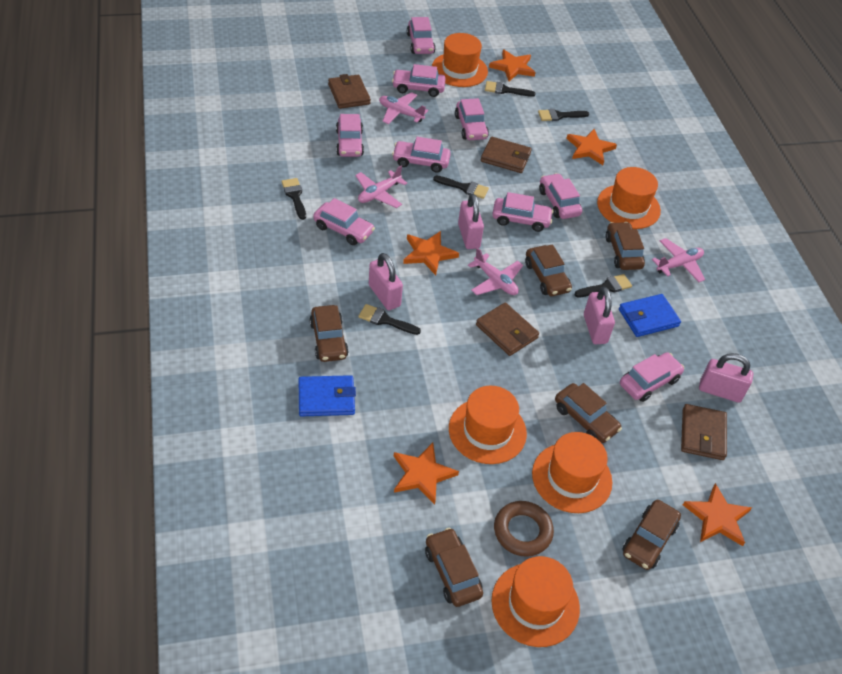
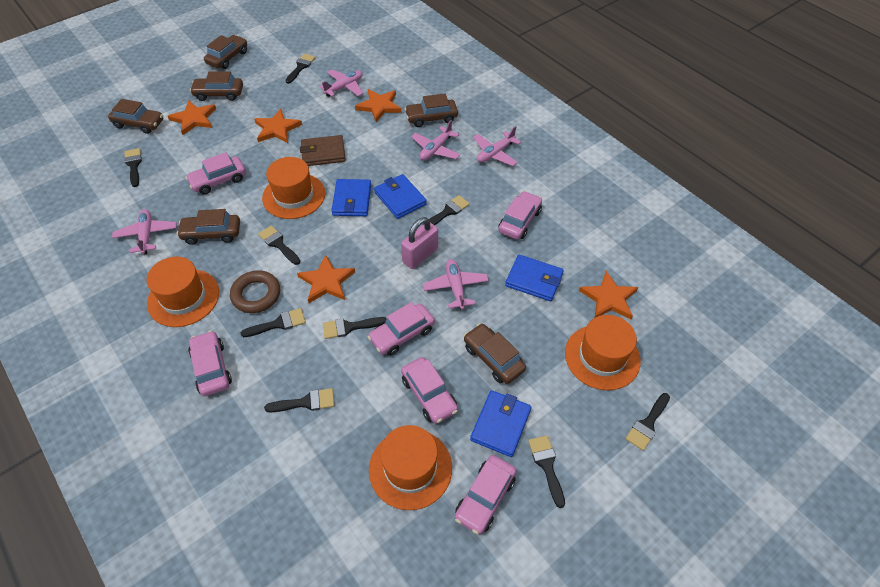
black brush: 6 -> 9
blue wallet: 2 -> 4
brown wallet: 4 -> 1
orange hat: 5 -> 4
pink car: 9 -> 6
pink padlock: 4 -> 1
pink plane: 4 -> 5

